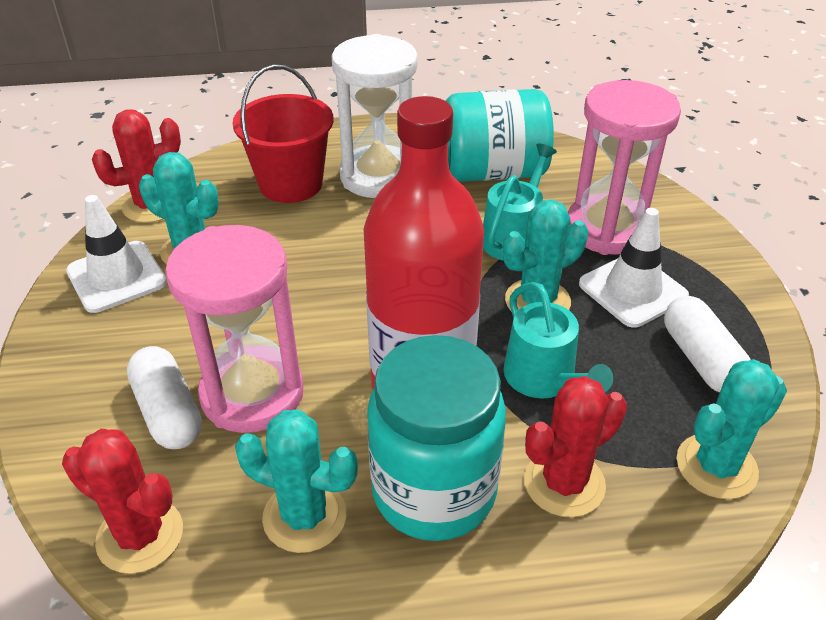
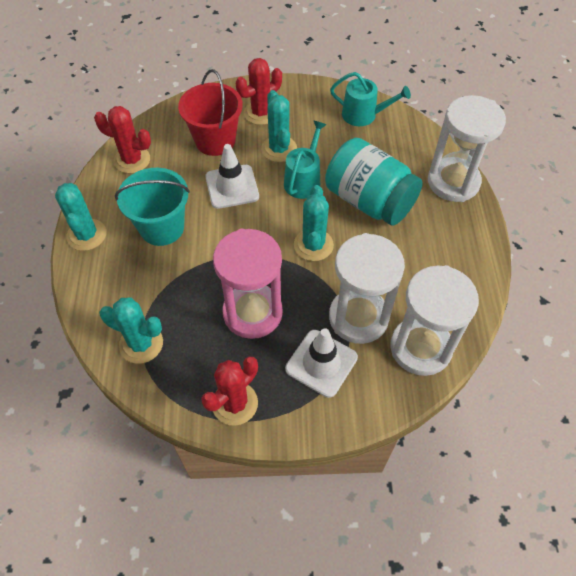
pink hourglass: 2 -> 1
red bottle: 1 -> 0
turquoise bucket: 0 -> 1
turquoise jar: 2 -> 1
white capsule: 2 -> 0
white hourglass: 1 -> 3

